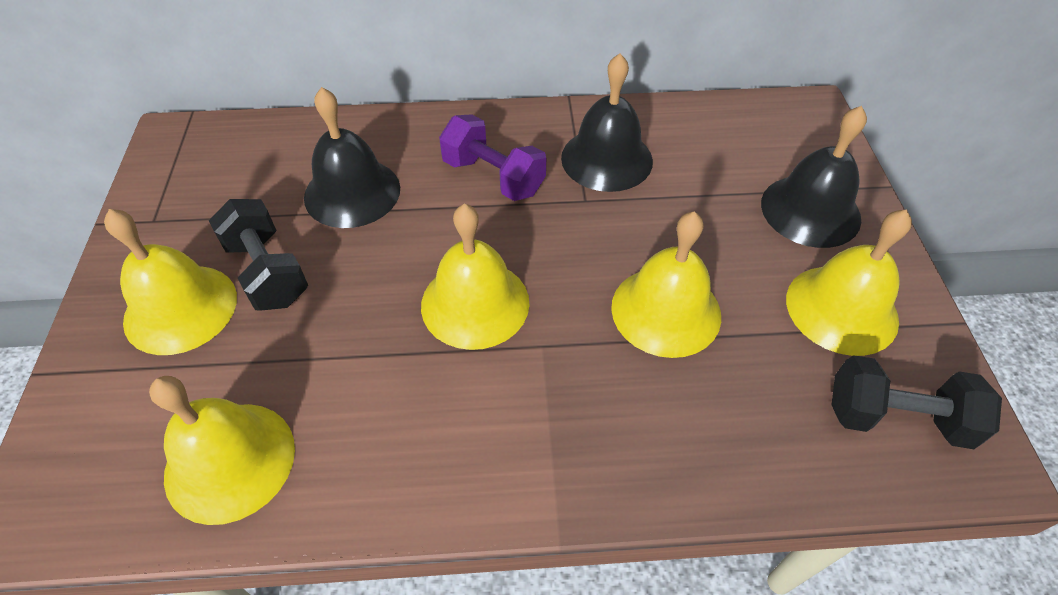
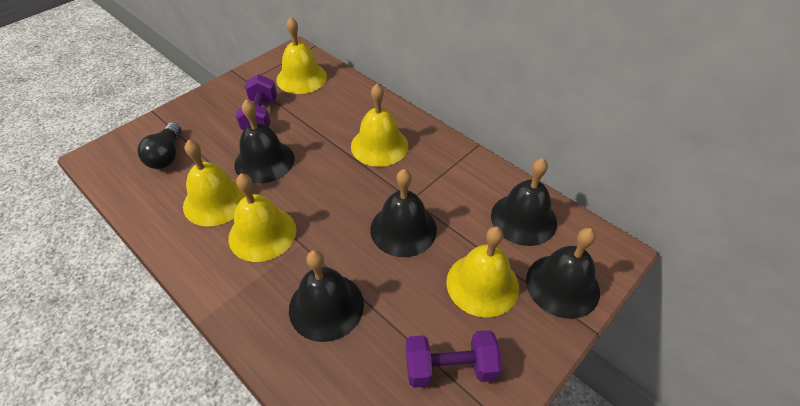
black bell: 3 -> 5
black dumbbell: 2 -> 0
black light bulb: 0 -> 1
purple dumbbell: 1 -> 2

